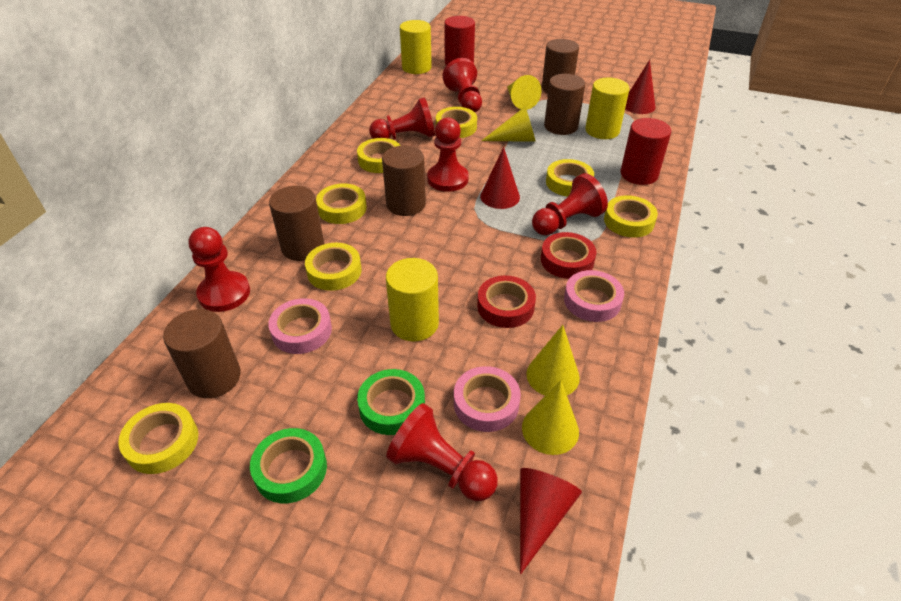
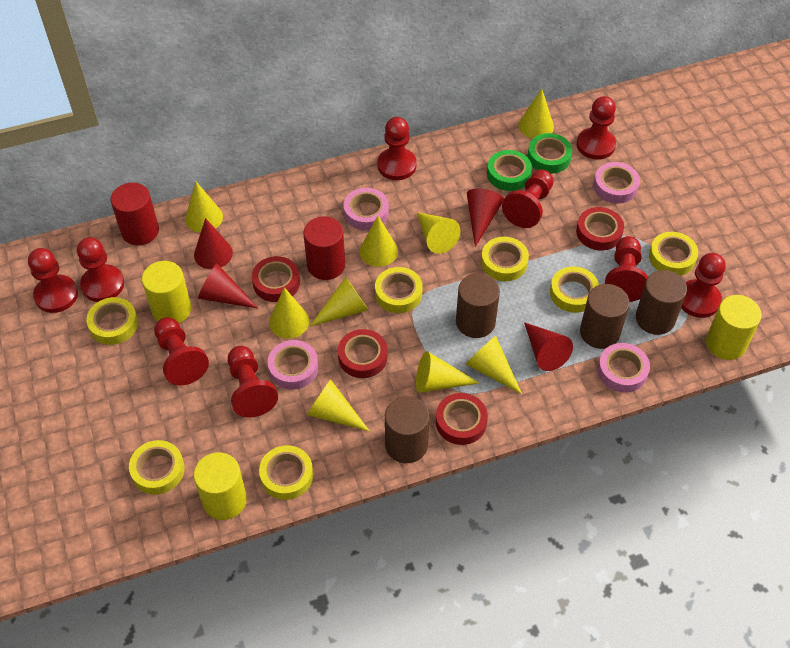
brown cylinder: 5 -> 4
pink tape: 3 -> 4
red cone: 3 -> 4
red pawn: 6 -> 9
red tape: 2 -> 4
yellow cone: 4 -> 9

